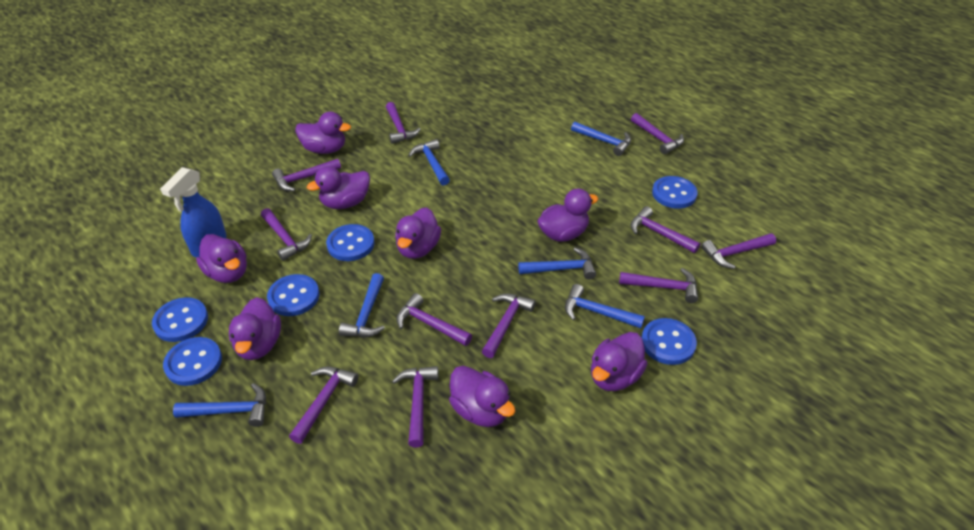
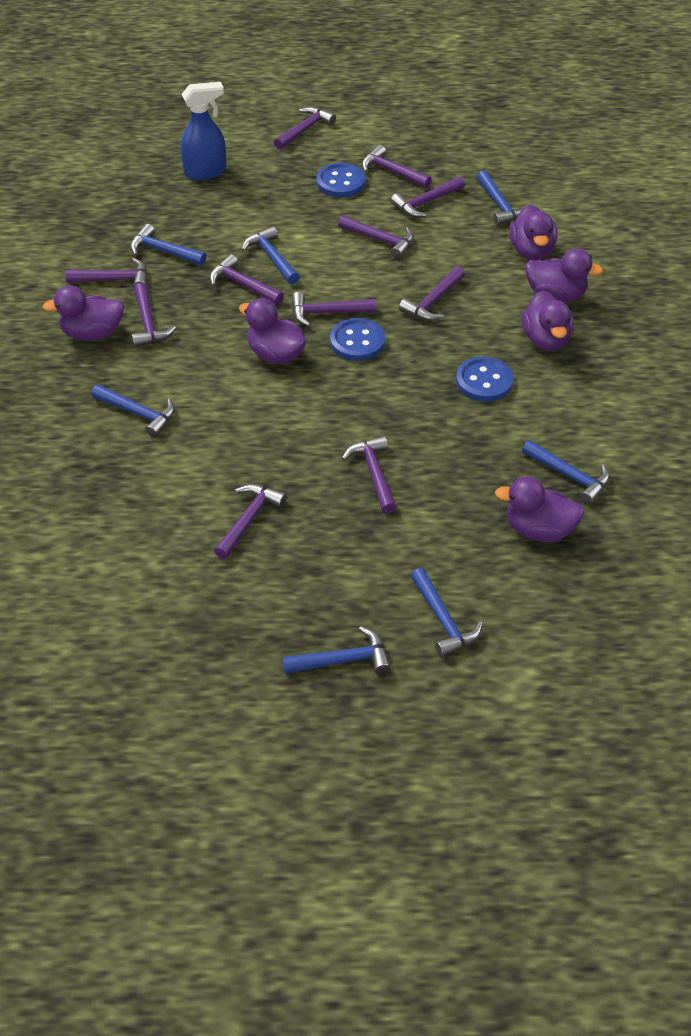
blue button: 6 -> 3
blue hammer: 6 -> 7
purple duck: 8 -> 6

